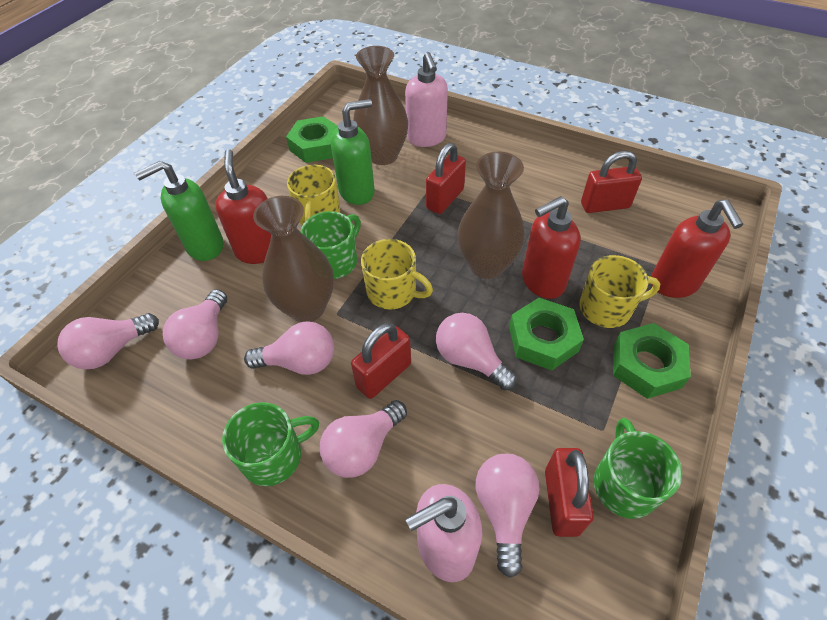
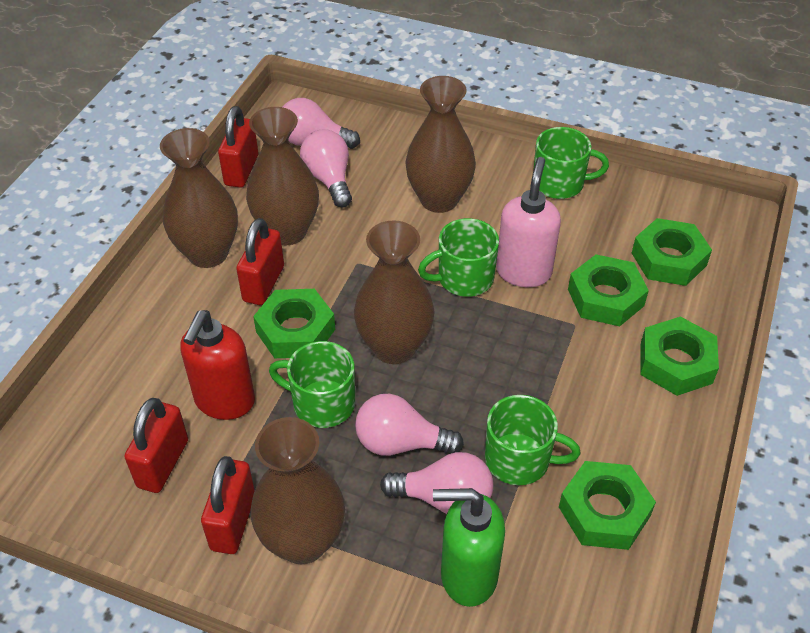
brown vase: 3 -> 5
green mug: 3 -> 4
green nut: 3 -> 5
green soap dispenser: 2 -> 1
pink light bulb: 6 -> 4
pink soap dispenser: 2 -> 1
red soap dispenser: 3 -> 1
yellow mug: 3 -> 0

